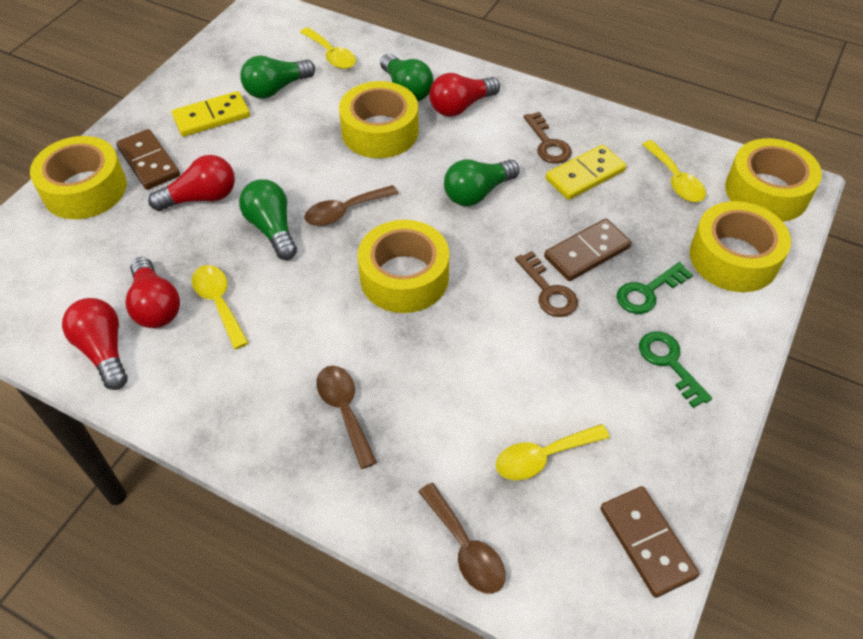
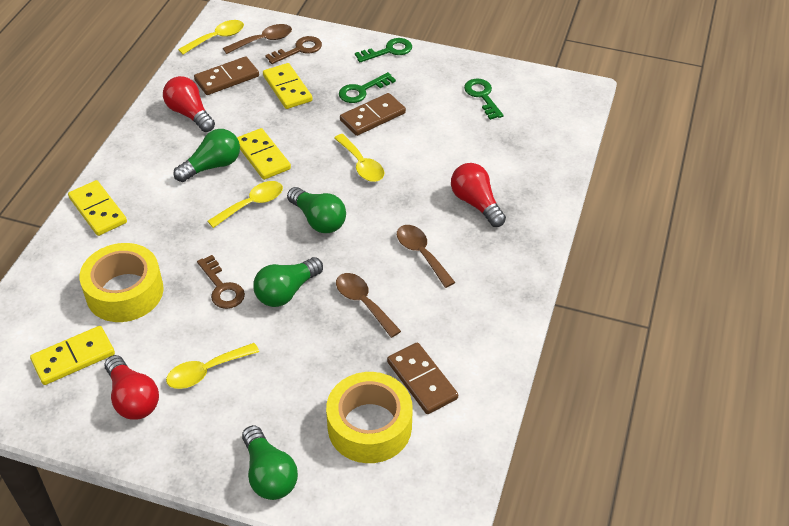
green key: 2 -> 3
red light bulb: 4 -> 3
yellow domino: 2 -> 4
yellow tape: 5 -> 2

